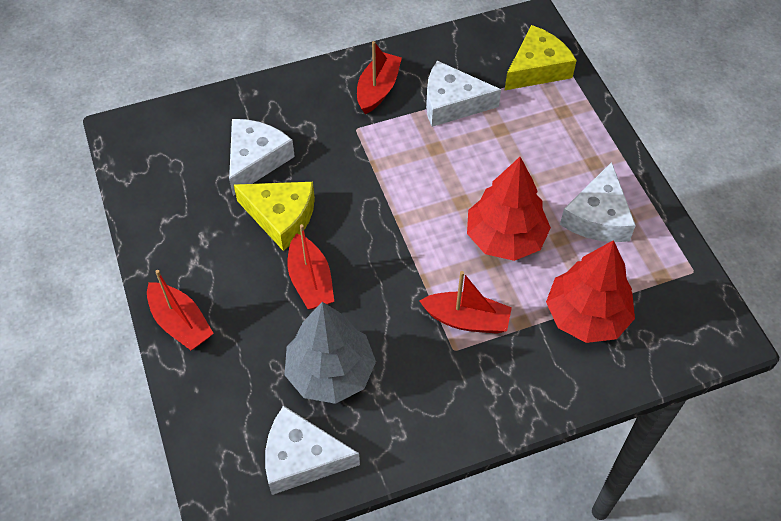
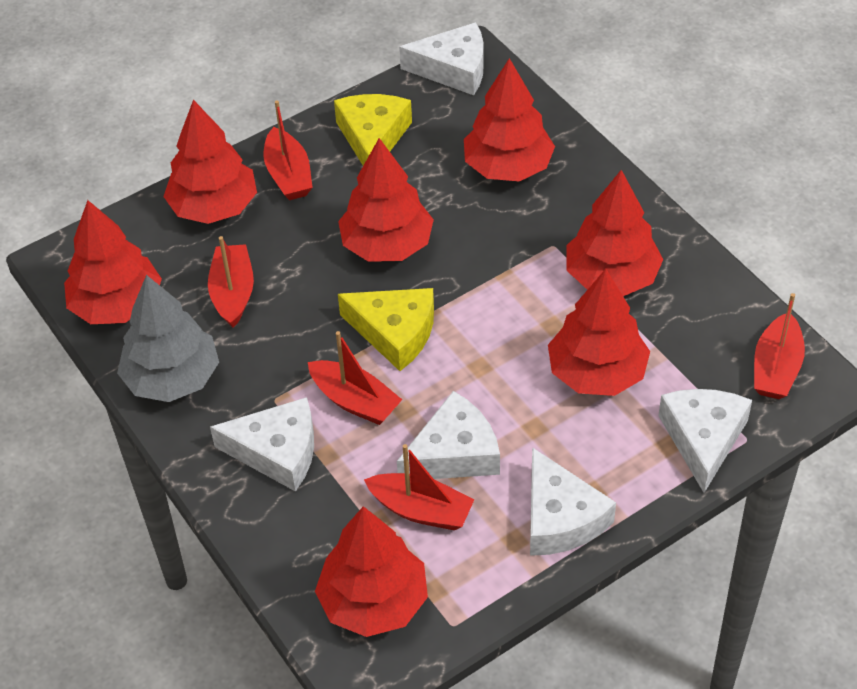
red boat: 4 -> 5
red tree: 2 -> 7
white cheese: 4 -> 5

